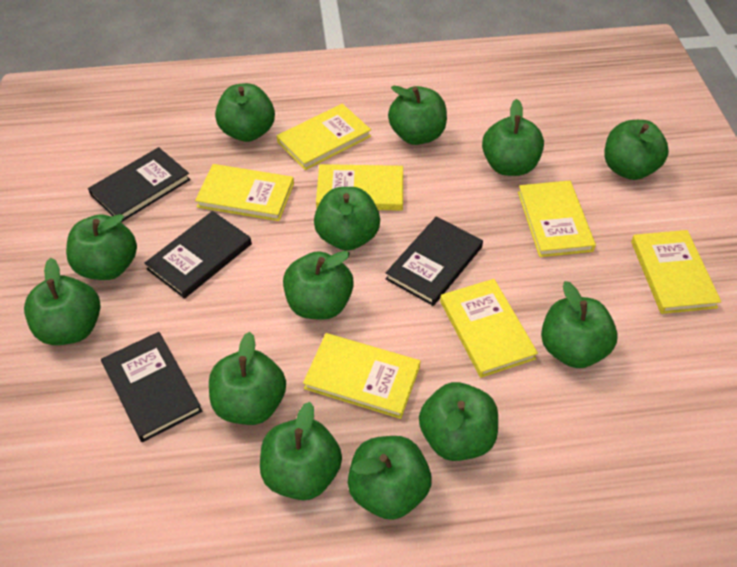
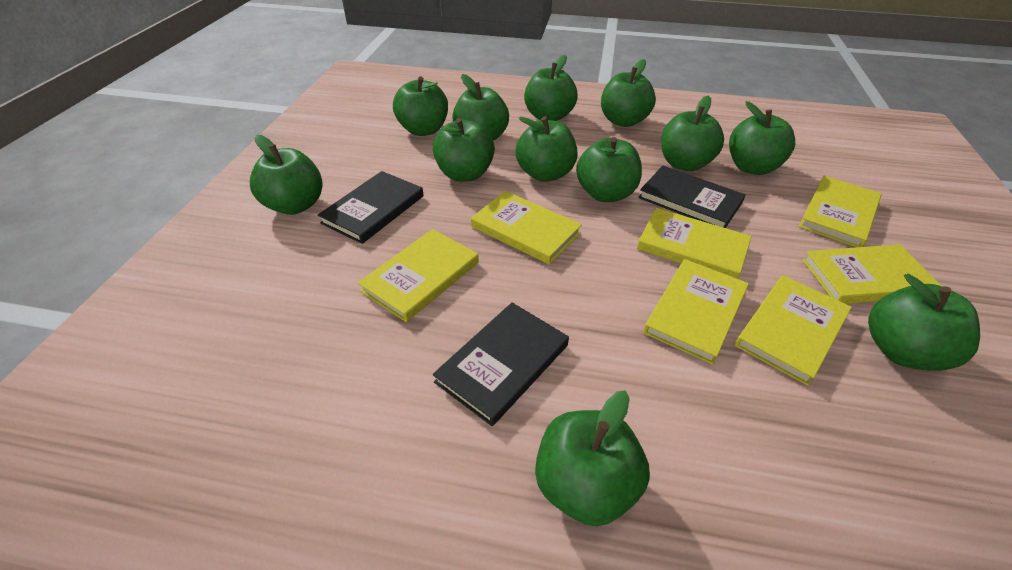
black book: 4 -> 3
green apple: 13 -> 12

